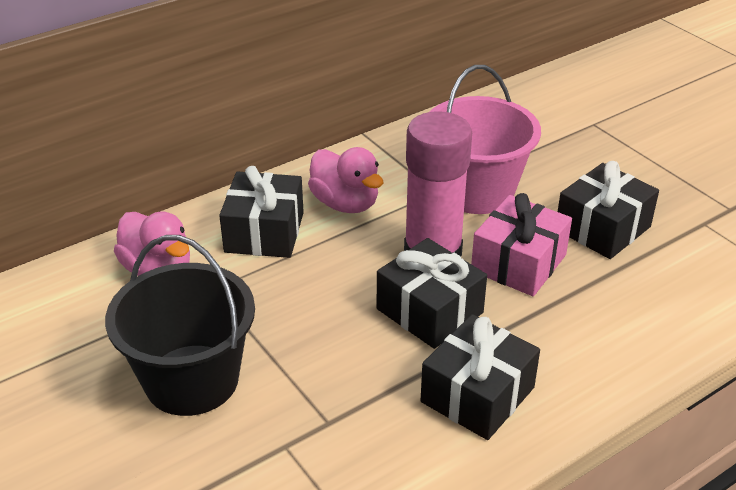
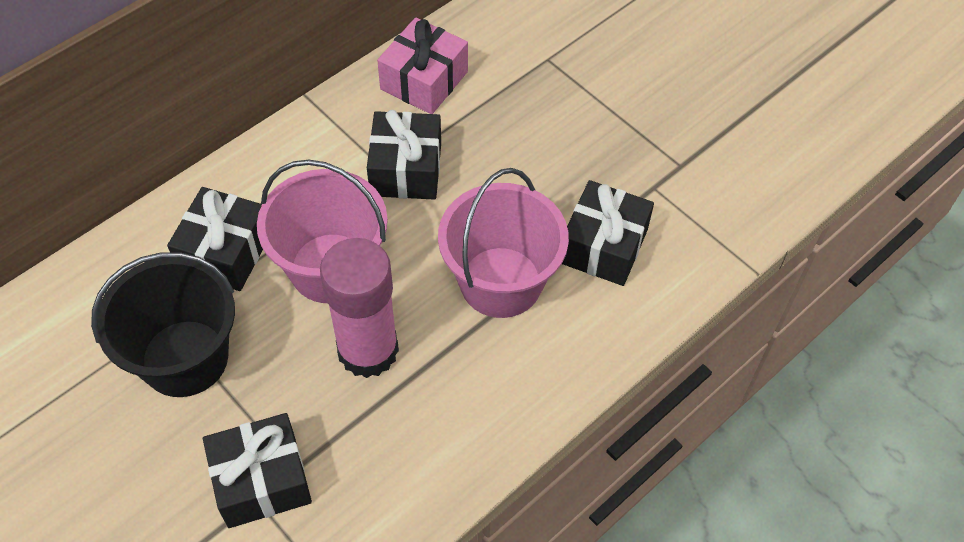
pink bucket: 1 -> 2
pink duck: 2 -> 0

